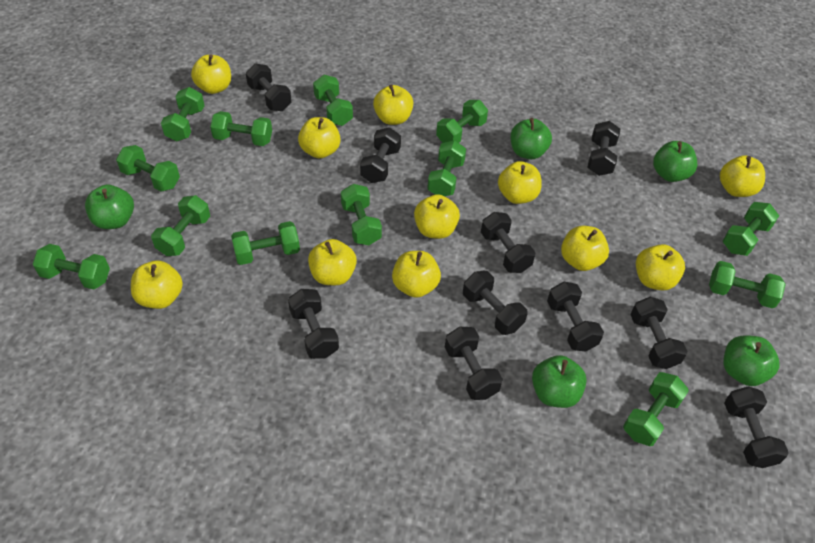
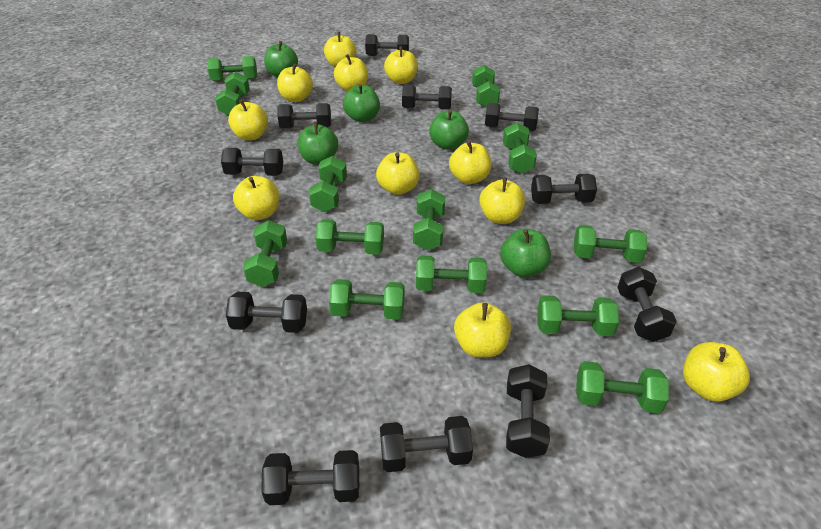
black dumbbell: 10 -> 11

